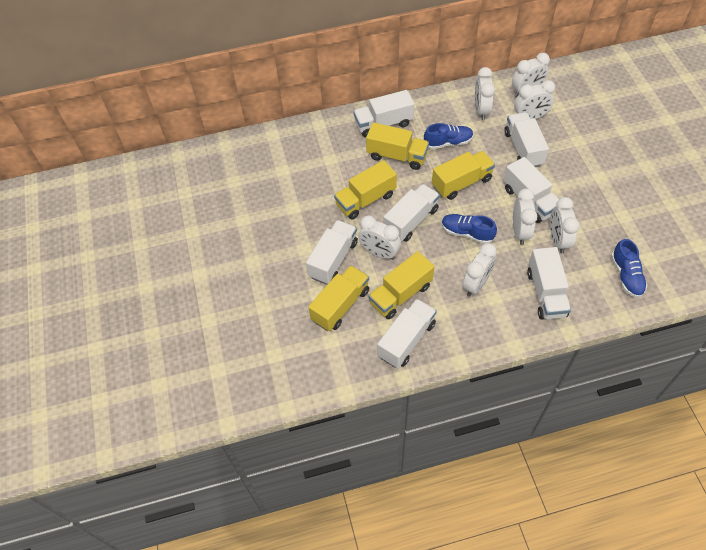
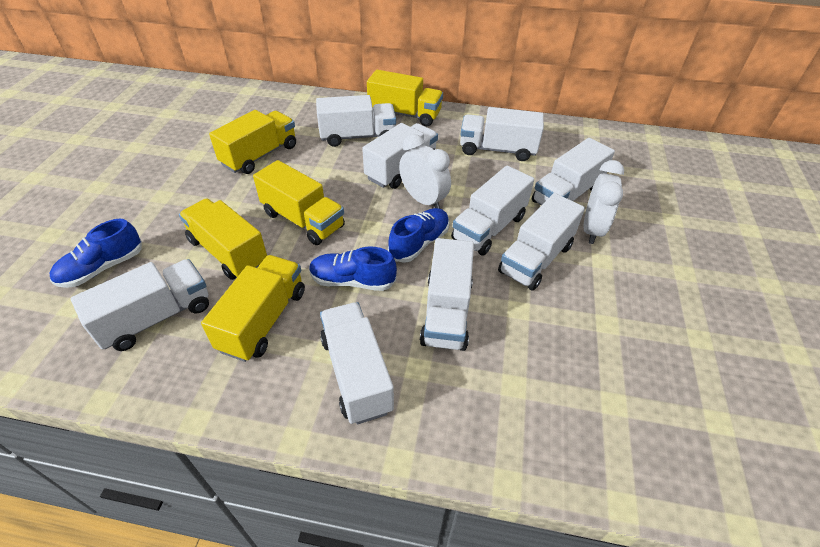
white clock: 7 -> 2
white truck: 7 -> 9

